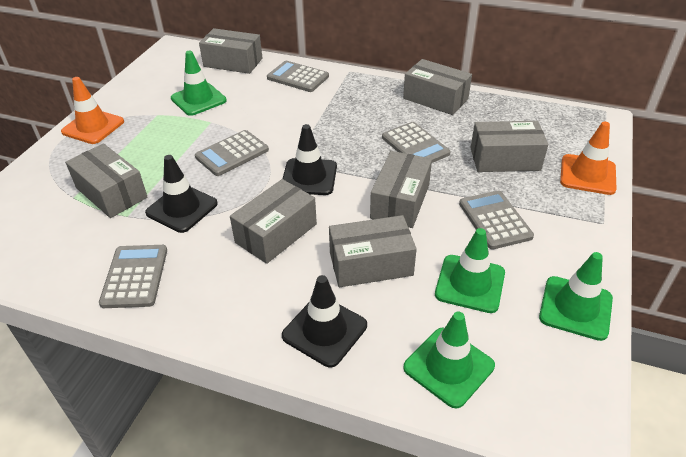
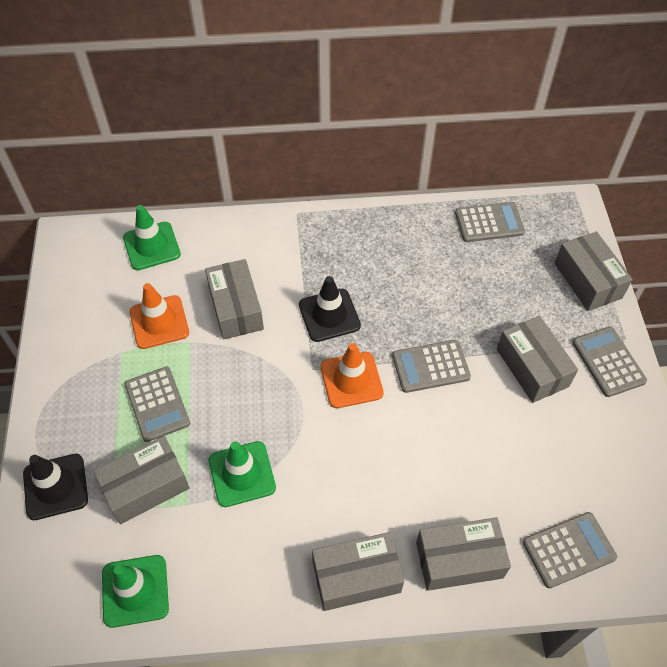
black traffic cone: 3 -> 2
green traffic cone: 4 -> 3
grey box: 7 -> 6

